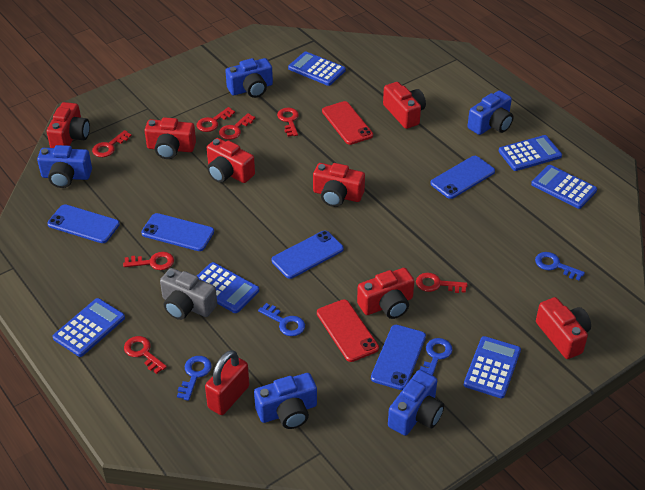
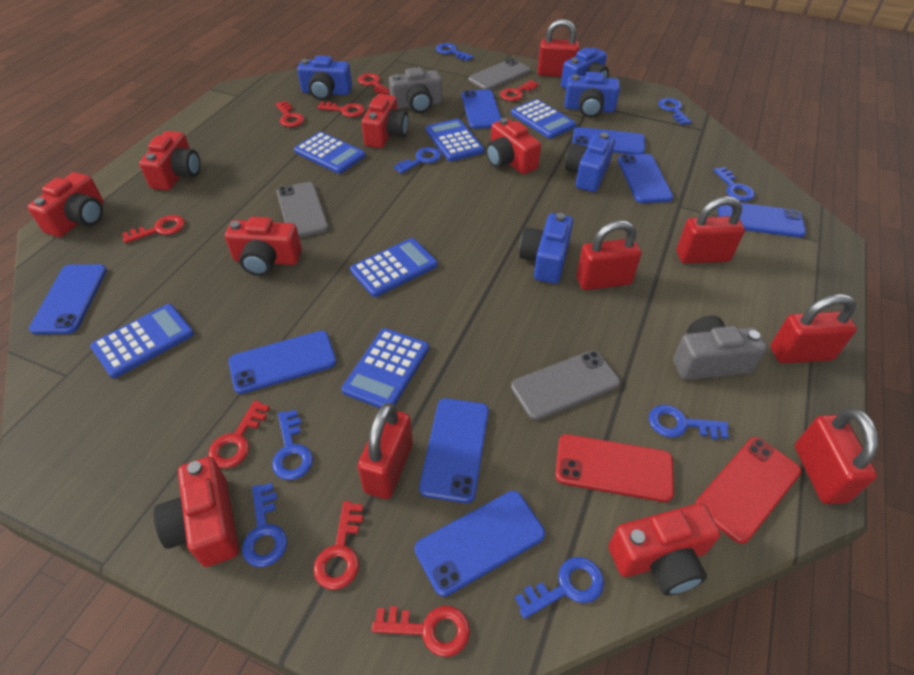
blue key: 4 -> 8
blue phone: 5 -> 8
grey camera: 1 -> 2
grey phone: 0 -> 3
red key: 7 -> 8
red padlock: 1 -> 6

